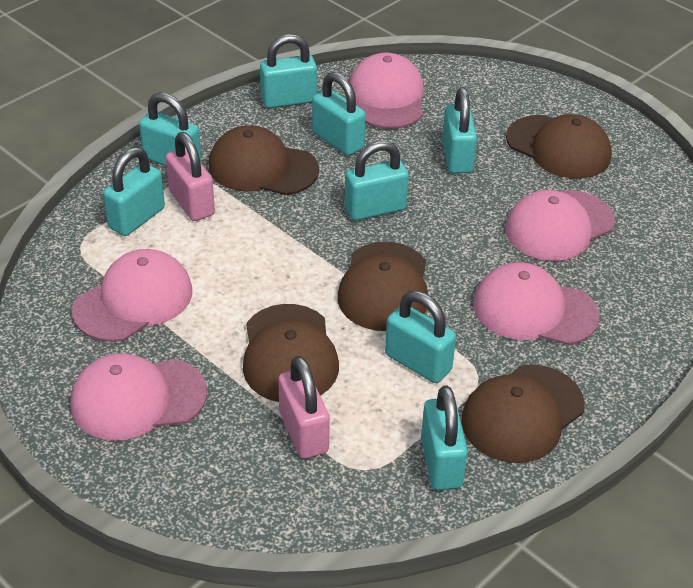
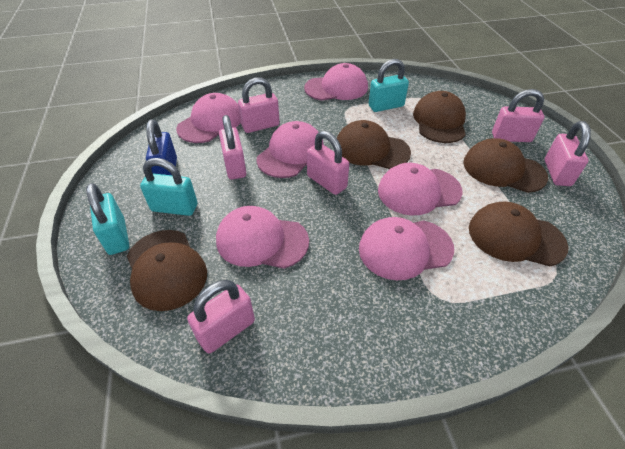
blue padlock: 0 -> 1
pink cap: 5 -> 6
pink padlock: 2 -> 6
turquoise padlock: 8 -> 3

